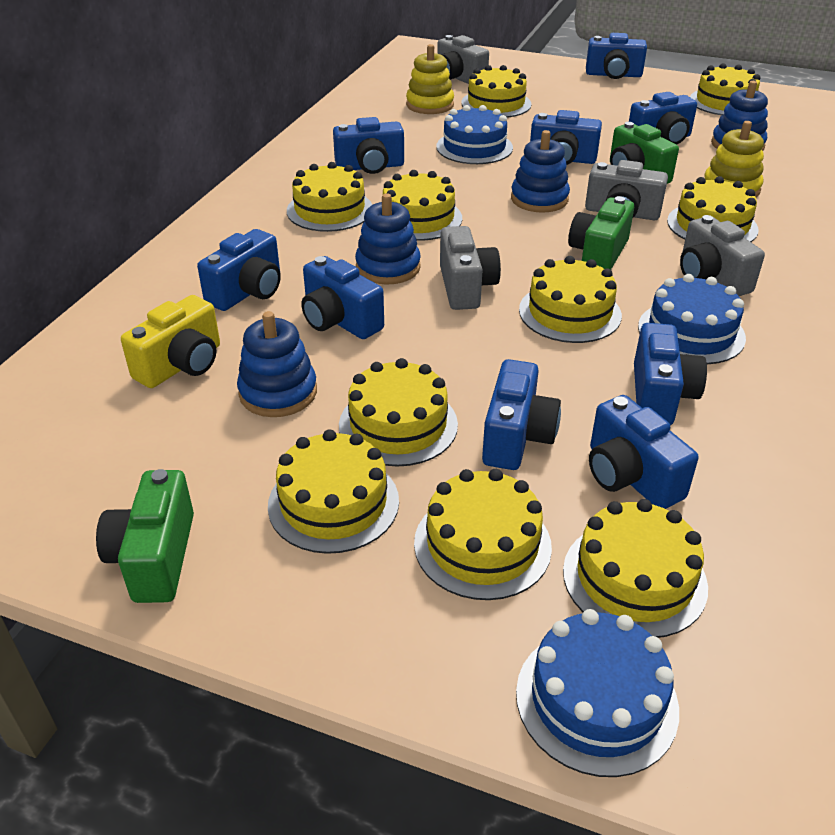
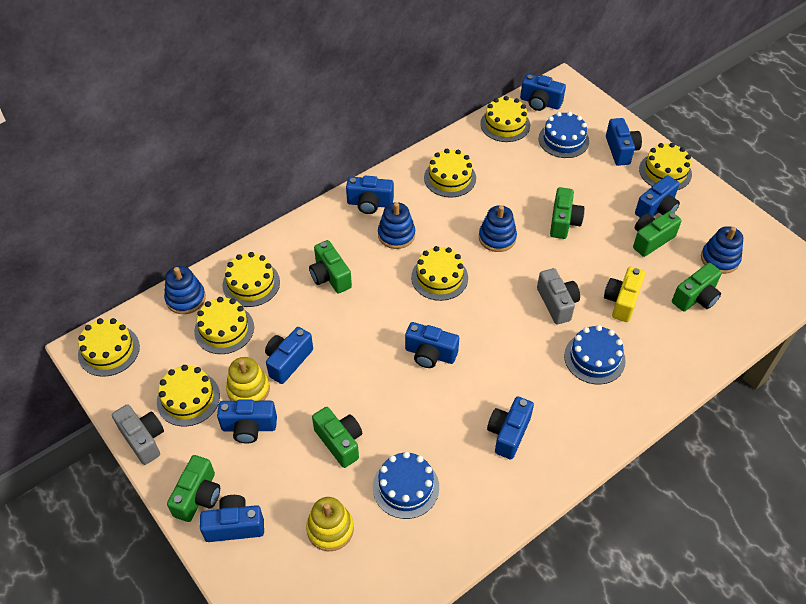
green camera: 3 -> 6
grey camera: 4 -> 2
yellow cake: 10 -> 8

